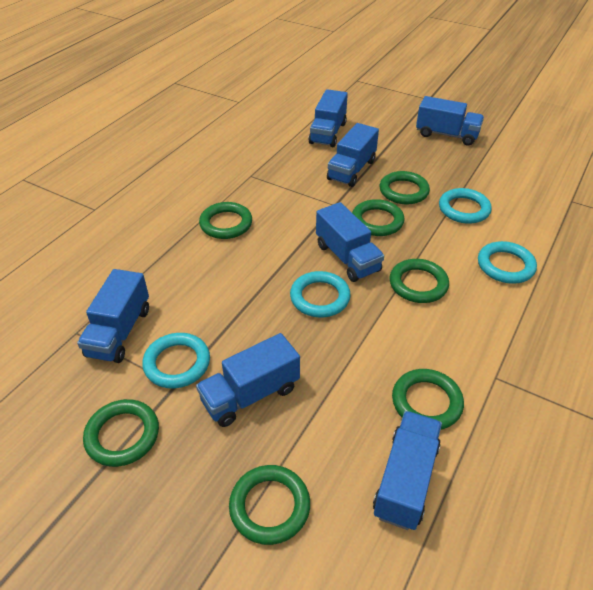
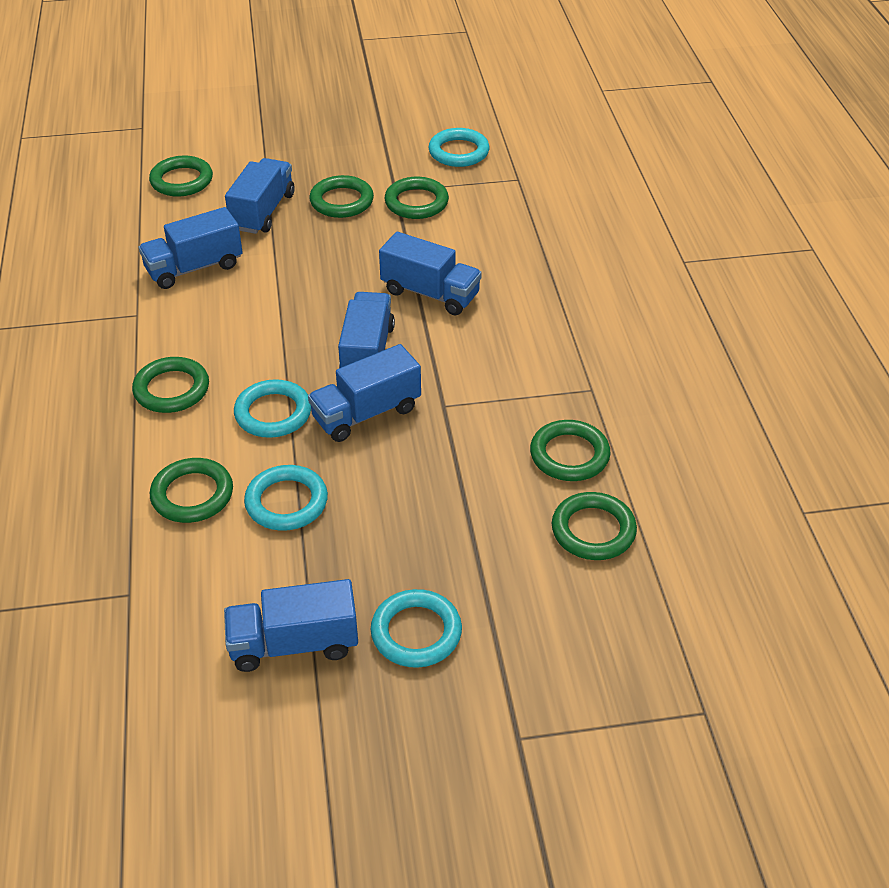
blue truck: 7 -> 6

